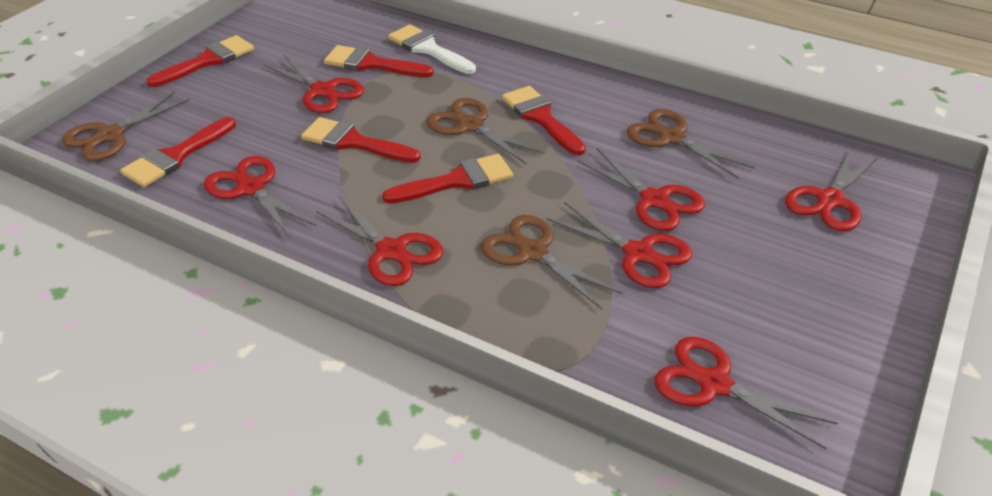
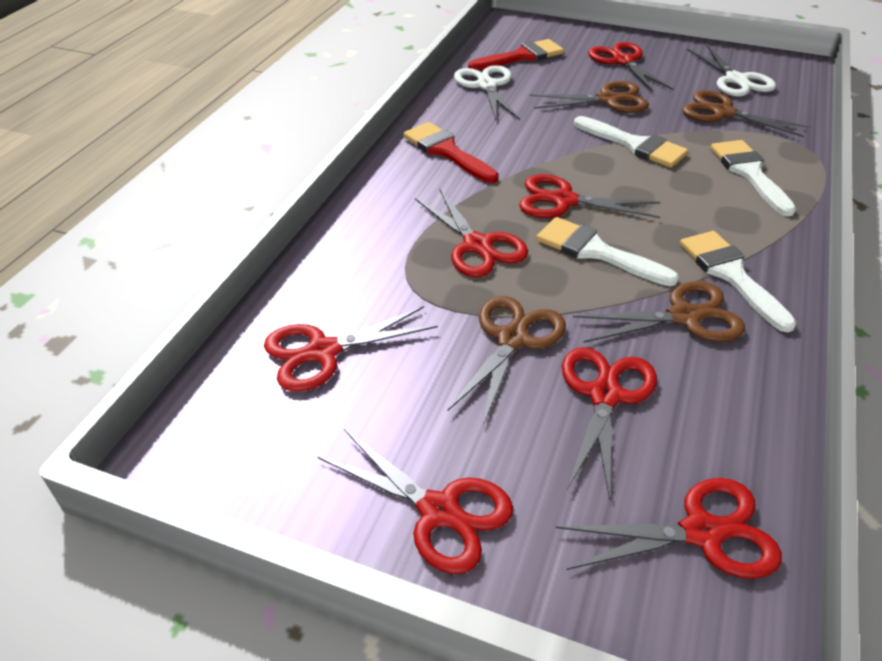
red brush: 6 -> 2
white brush: 1 -> 4
white scissors: 0 -> 2

